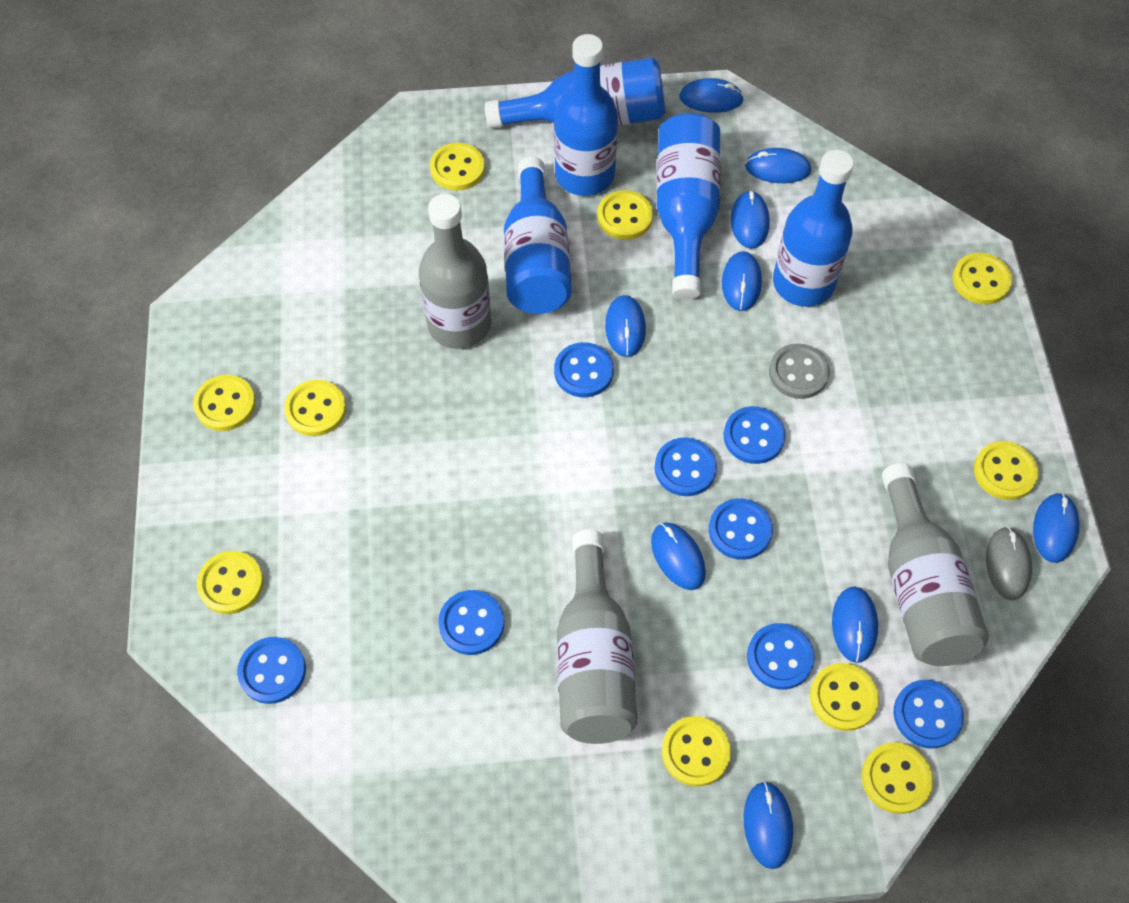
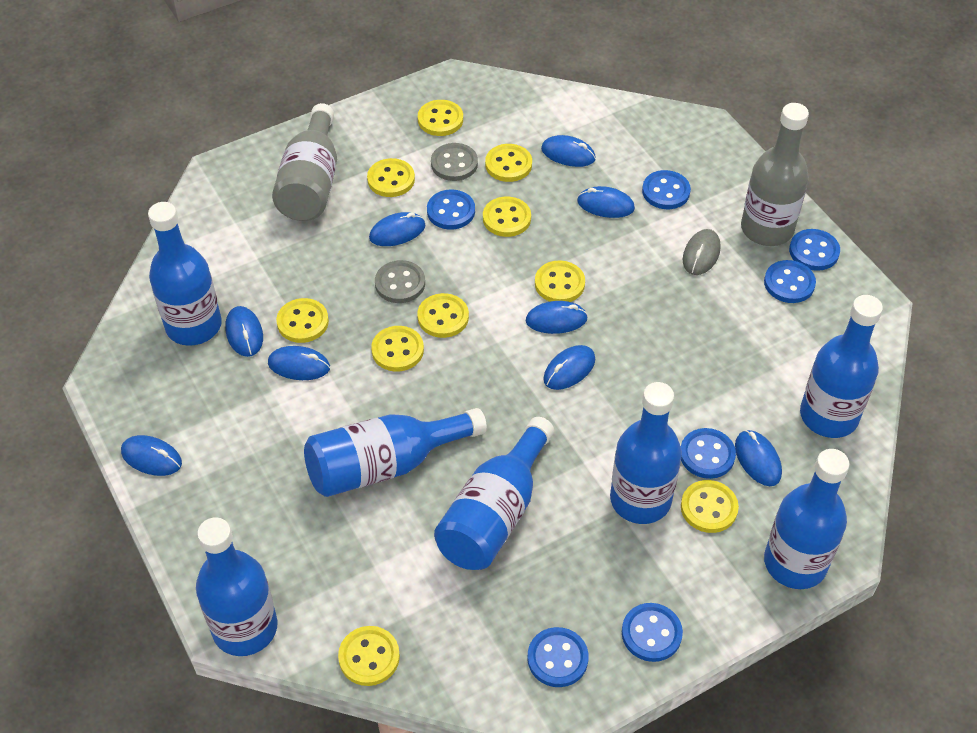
blue bottle: 5 -> 7
blue button: 8 -> 7
grey bottle: 3 -> 2
grey button: 1 -> 2

